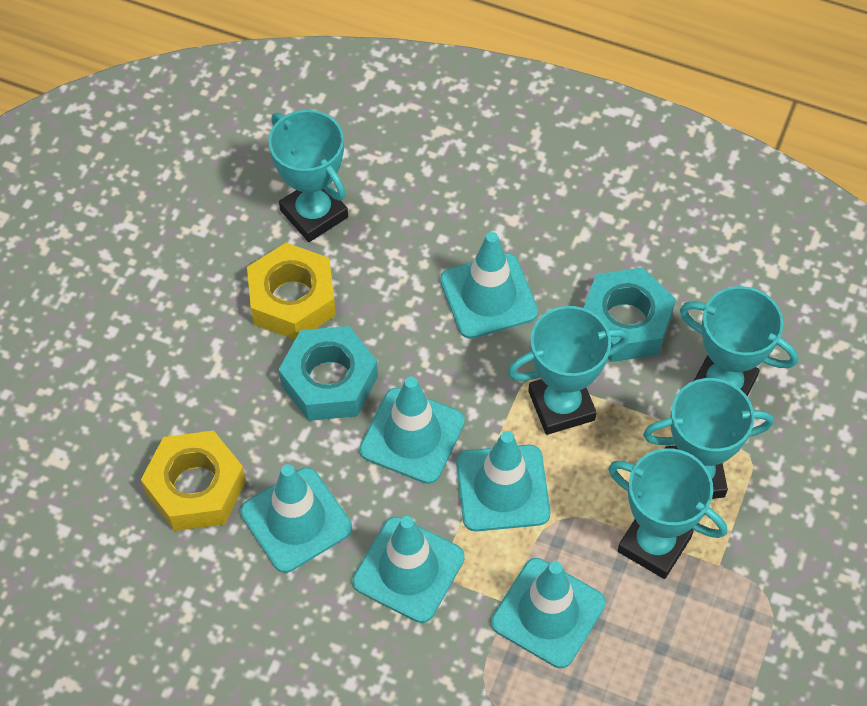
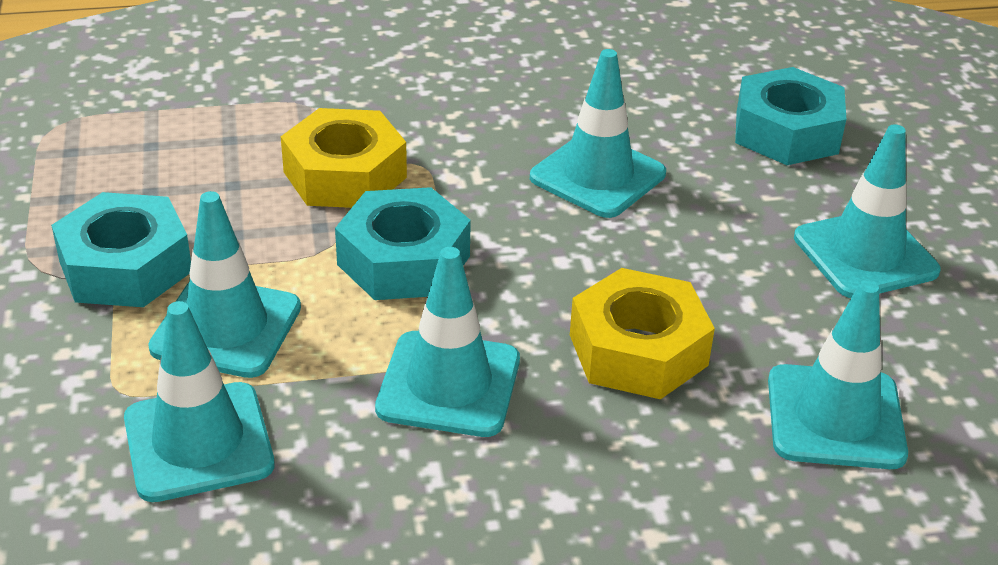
turquoise nut: 2 -> 3
turquoise trophy: 5 -> 0

